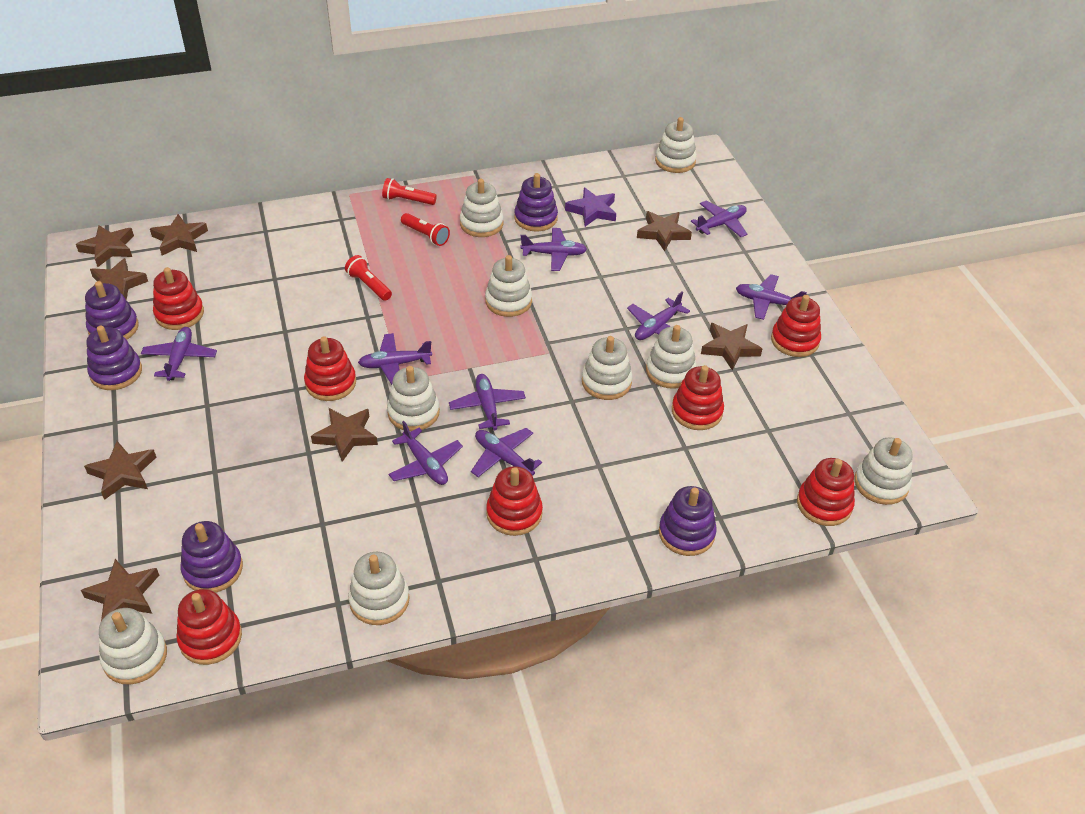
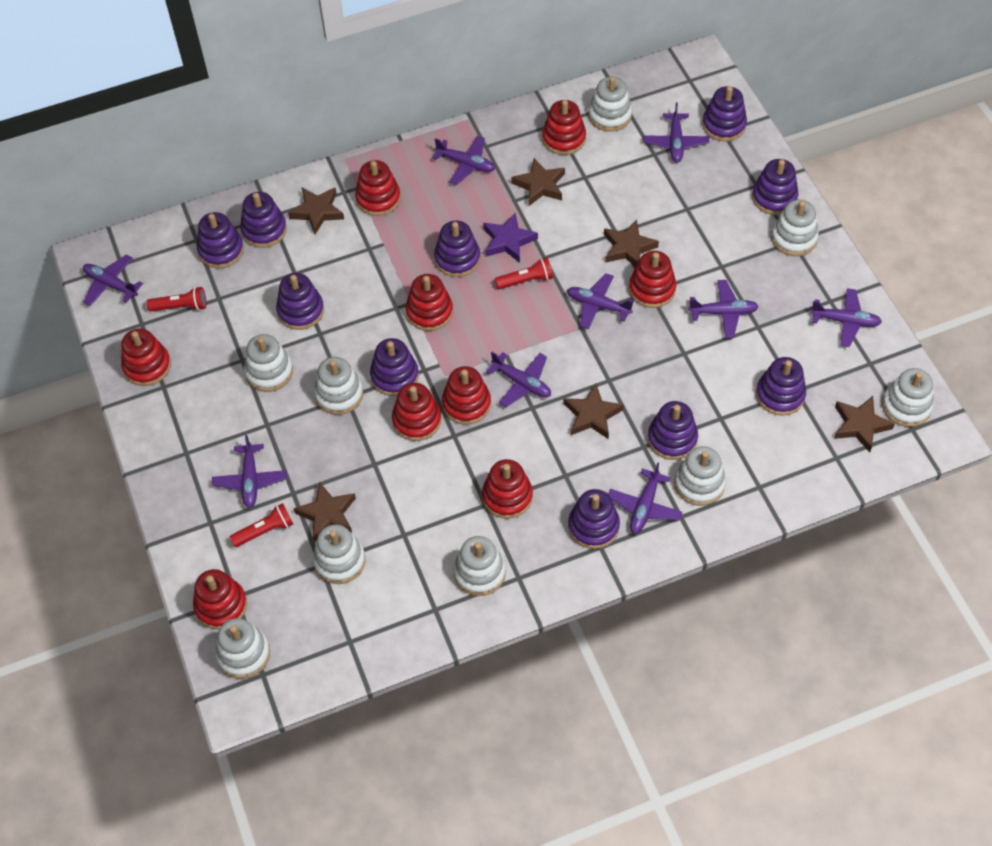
brown star: 8 -> 6
purple stacking toy: 5 -> 10
red stacking toy: 7 -> 9

